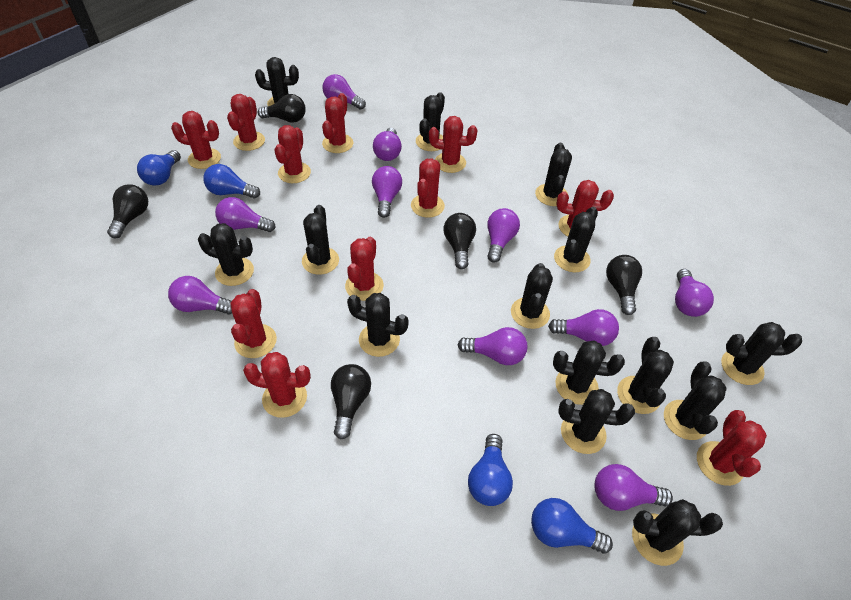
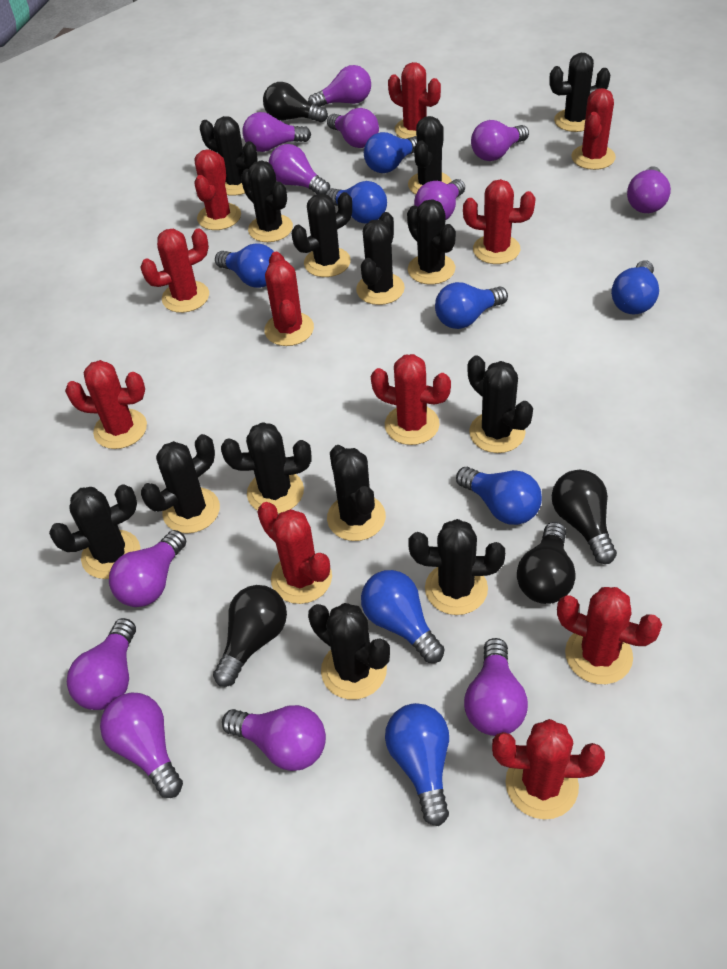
black light bulb: 5 -> 4
blue light bulb: 4 -> 8
purple light bulb: 10 -> 12

